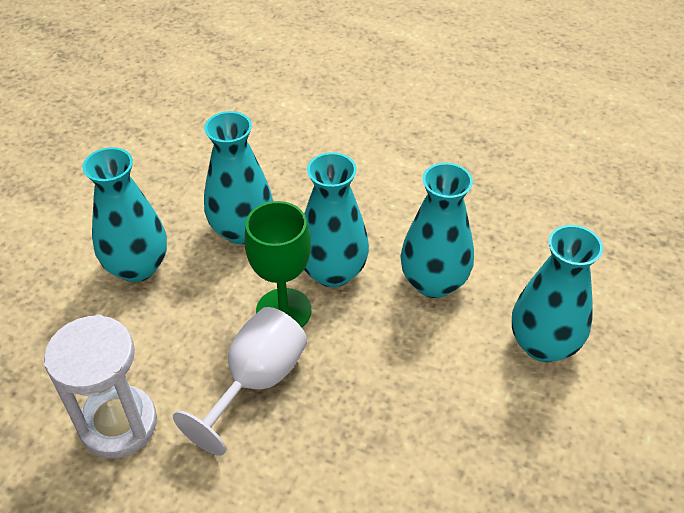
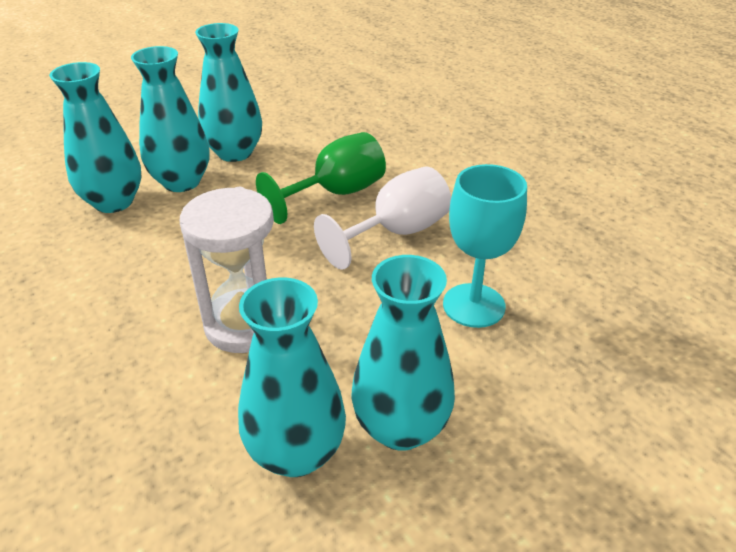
turquoise goblet: 0 -> 1

